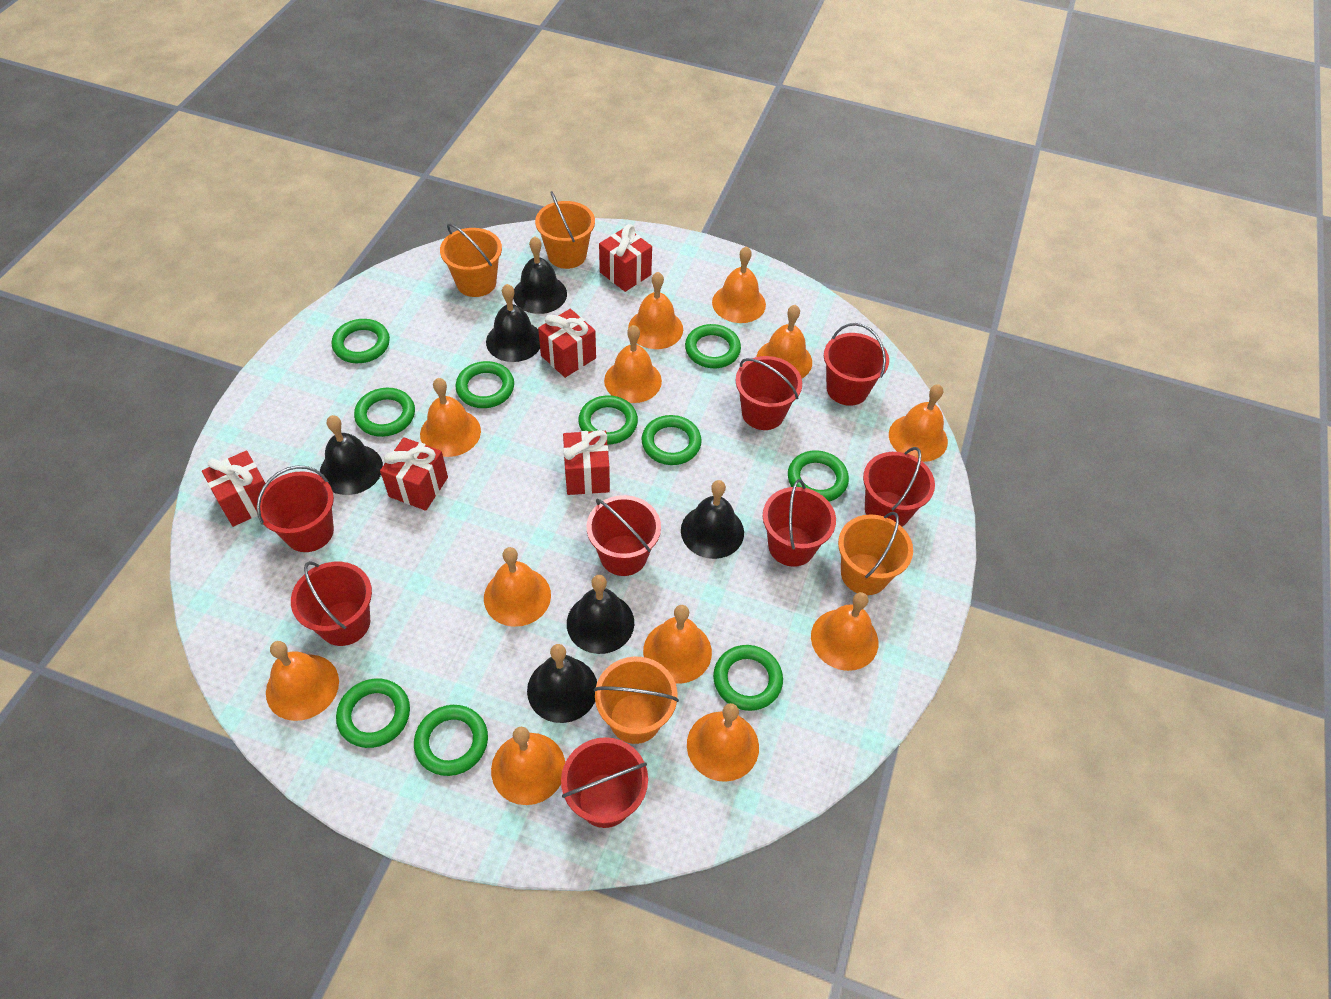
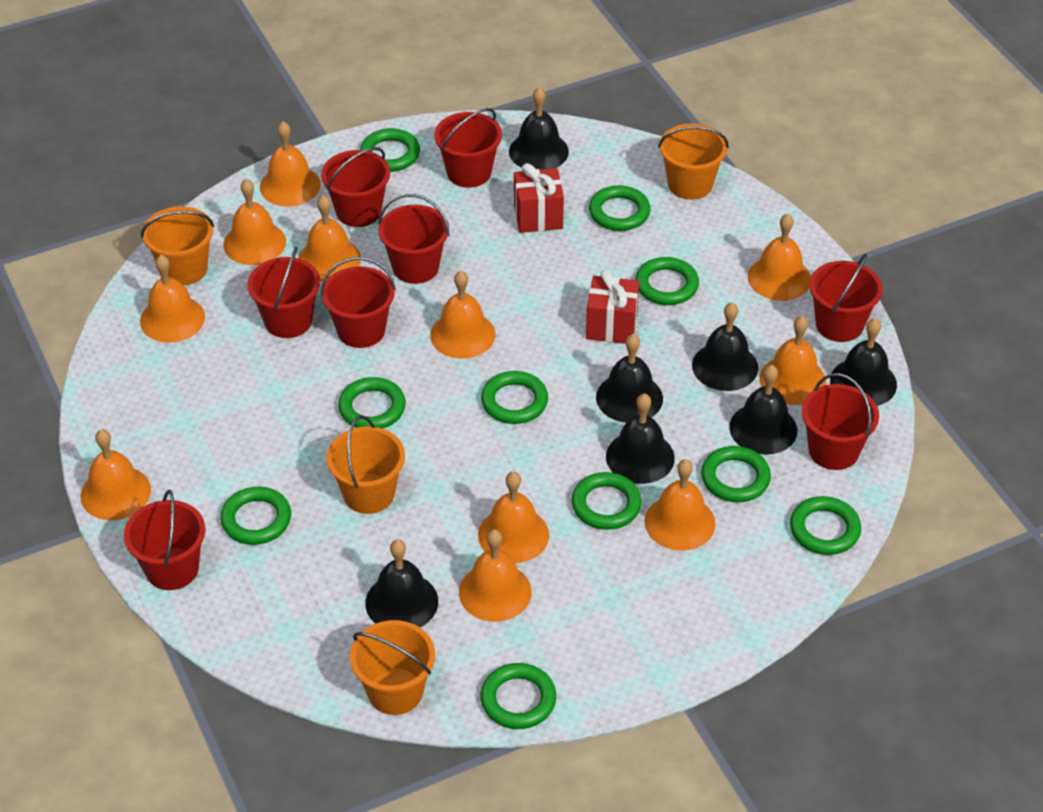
black bell: 6 -> 7
orange bell: 12 -> 11
red gift: 5 -> 2

